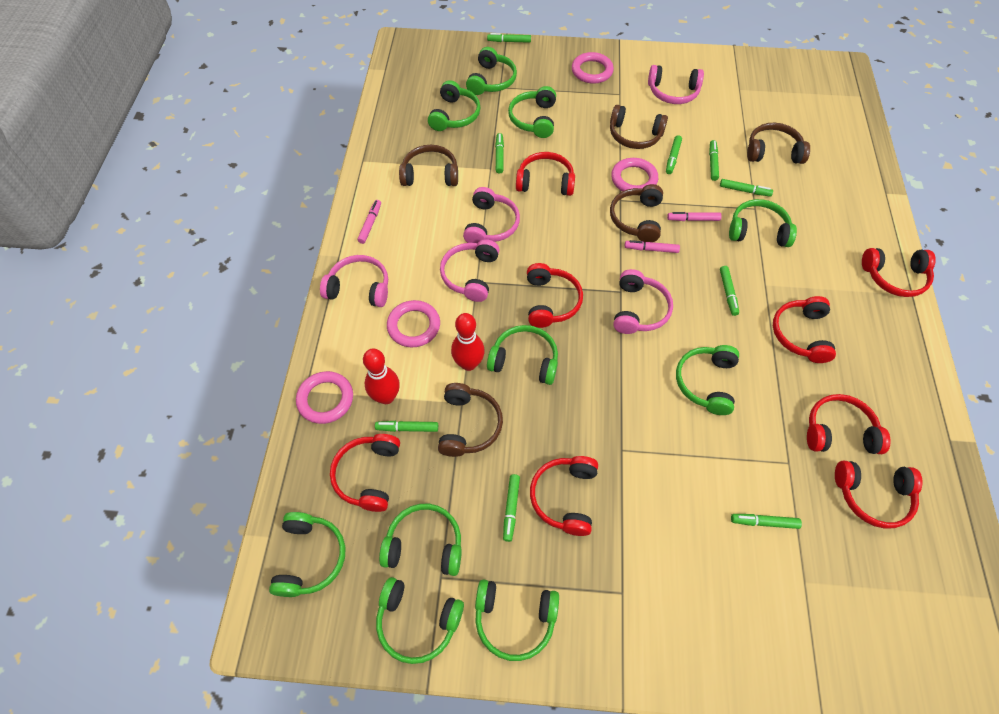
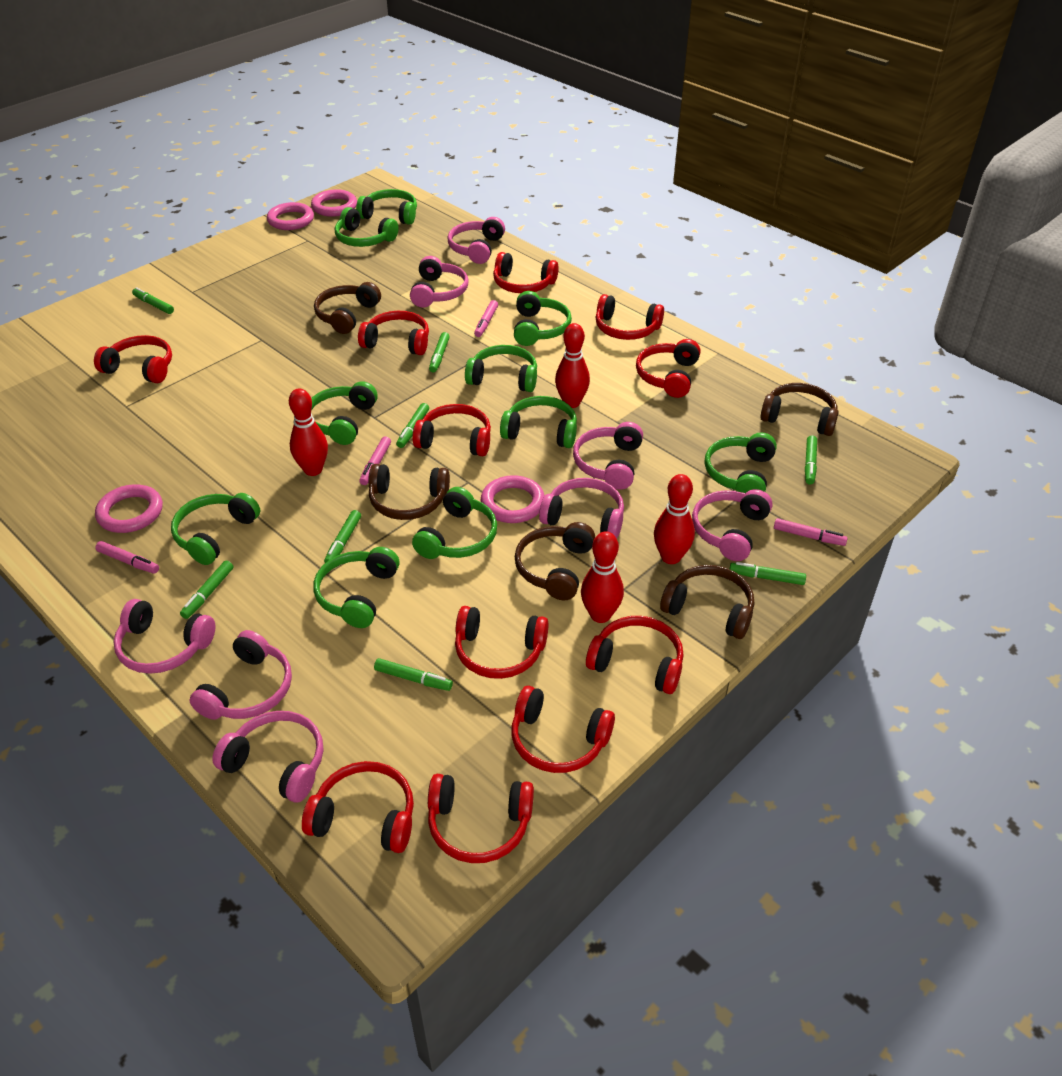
green marker: 9 -> 8
pink headphones: 5 -> 8
pink marker: 3 -> 4
red bowling pin: 2 -> 4
red headphones: 8 -> 11

